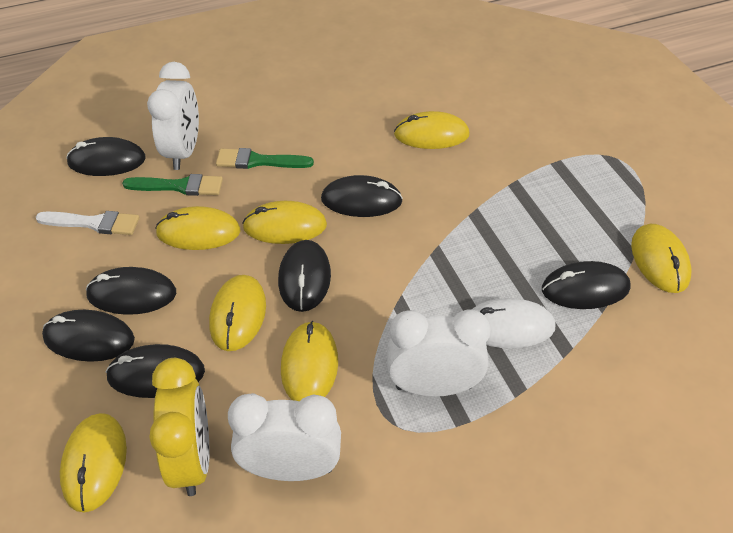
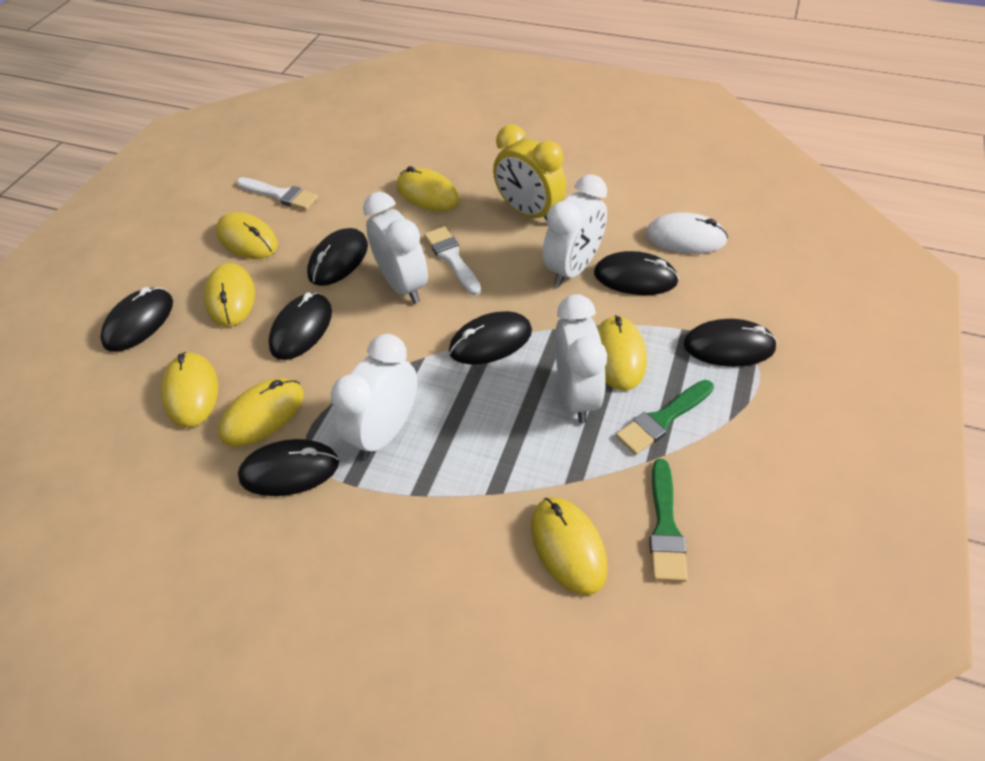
white brush: 1 -> 2
white clock: 3 -> 4

